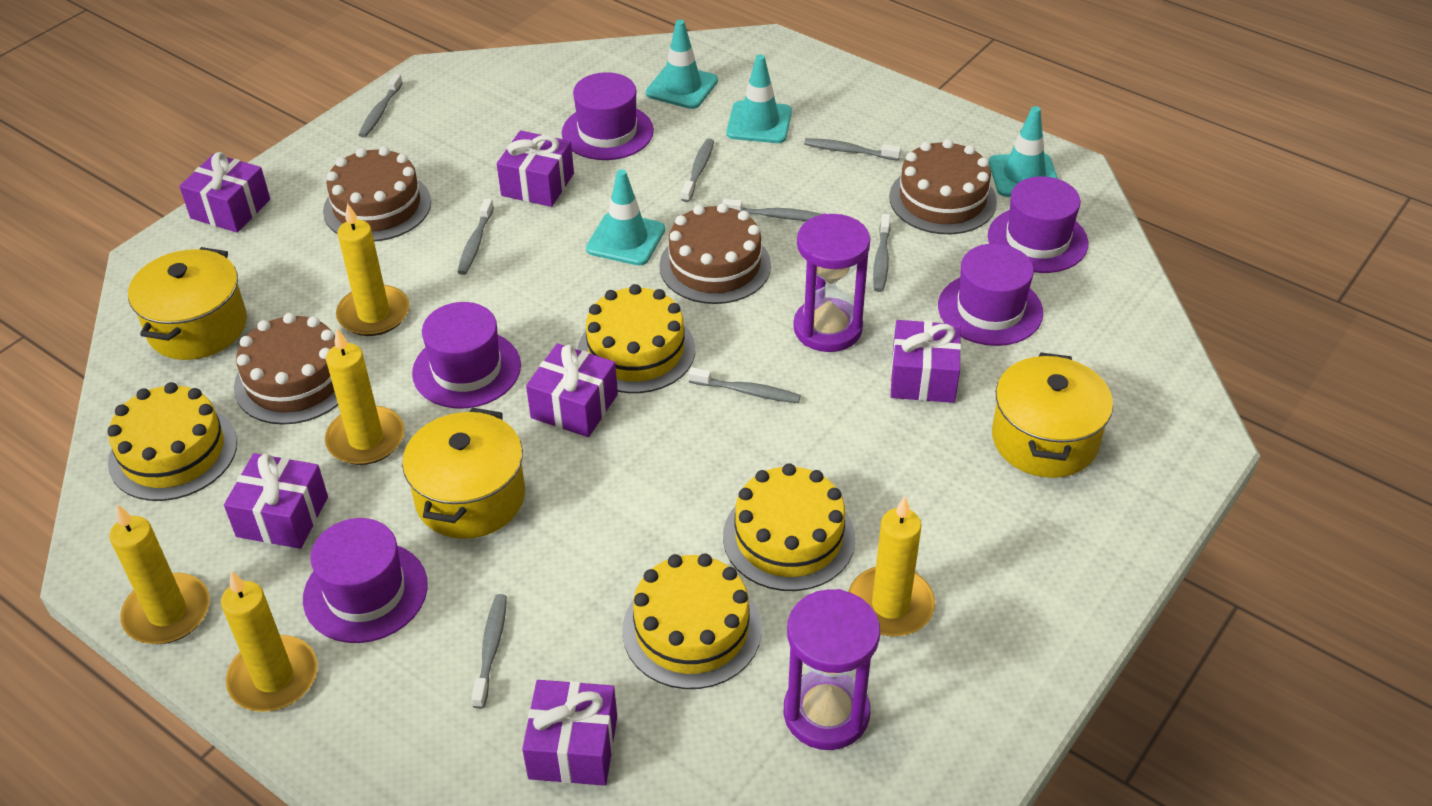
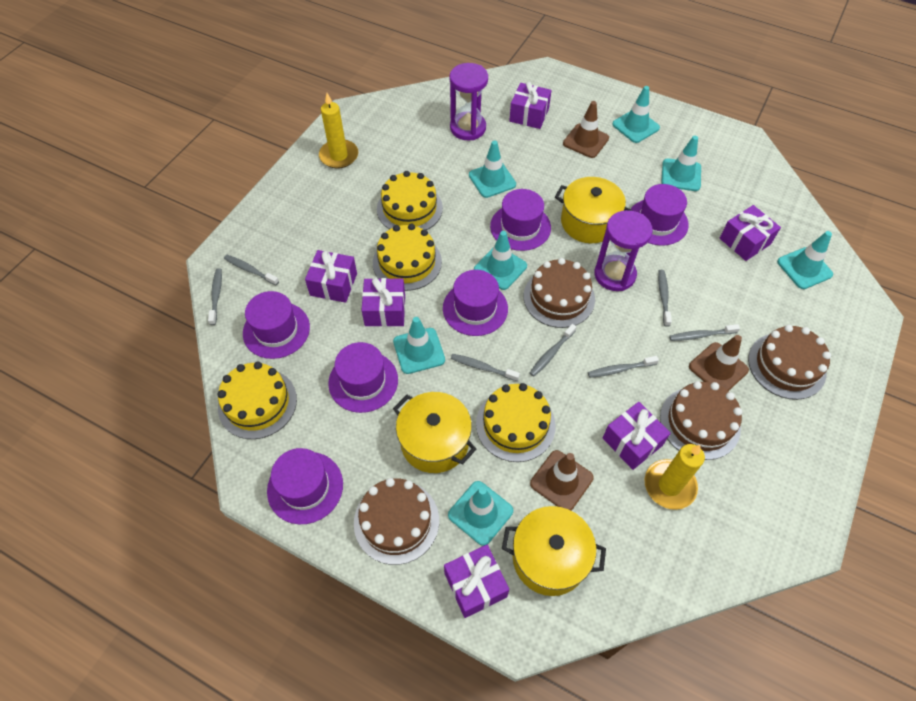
brown traffic cone: 0 -> 3
grey toothbrush: 8 -> 7
purple hat: 5 -> 6
turquoise traffic cone: 4 -> 7
yellow candle: 5 -> 2

